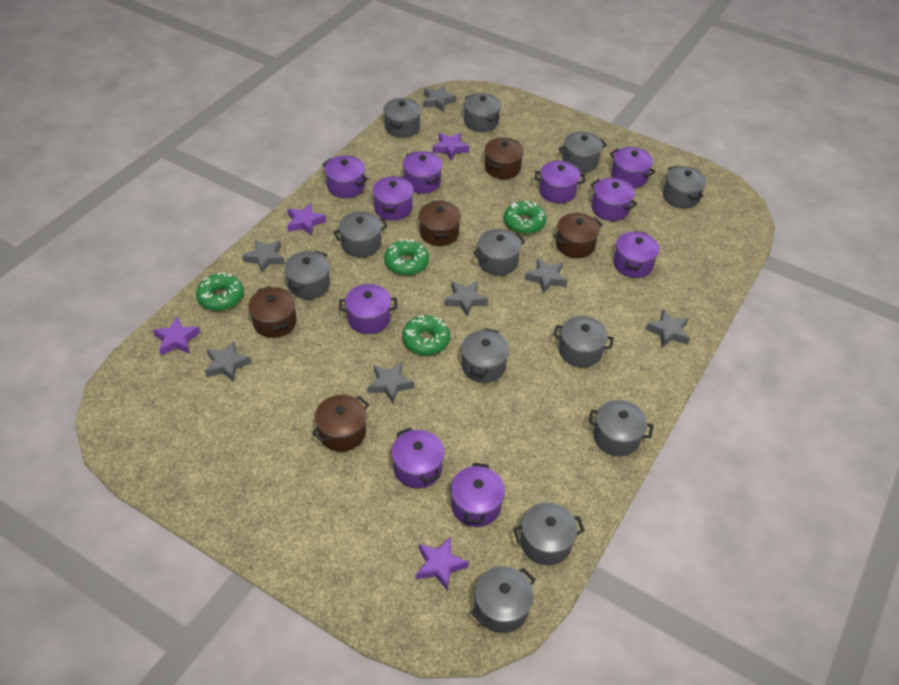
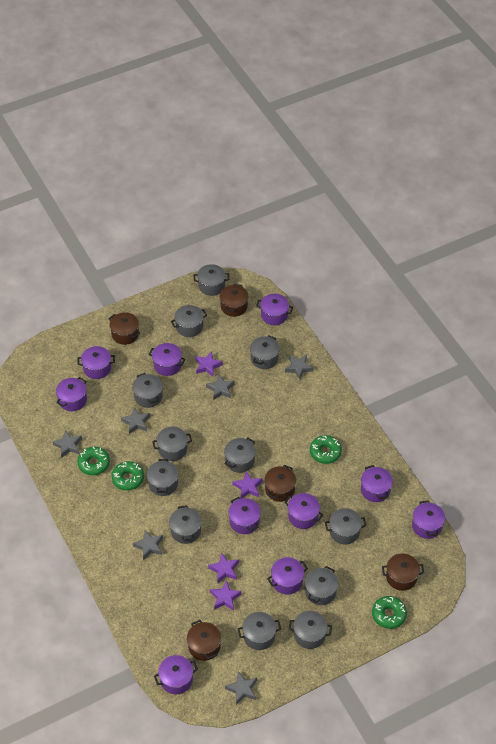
grey star: 7 -> 6

